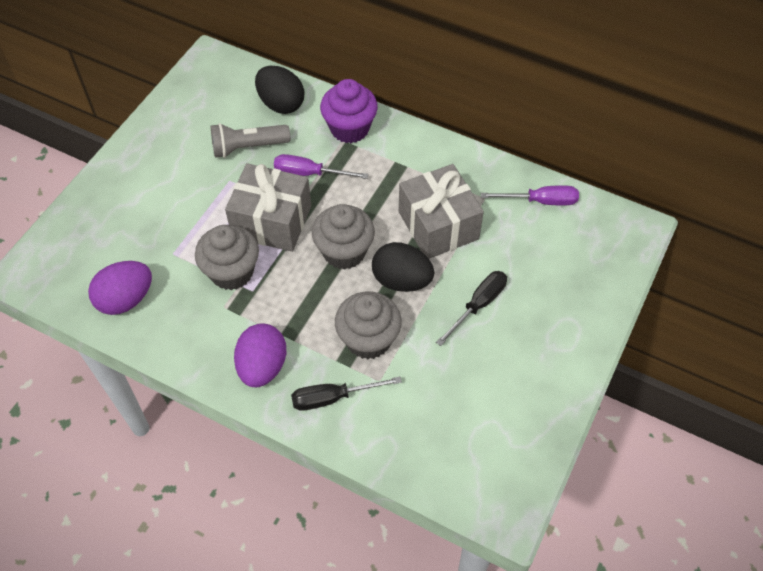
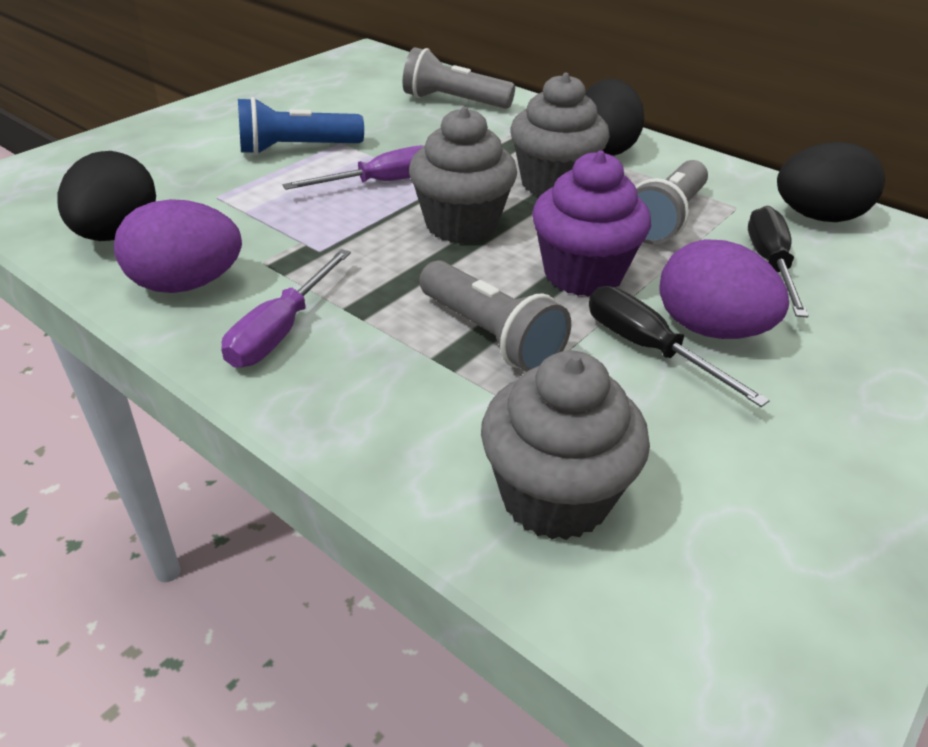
black egg: 2 -> 3
blue flashlight: 0 -> 1
grey flashlight: 1 -> 3
grey gift: 2 -> 0

